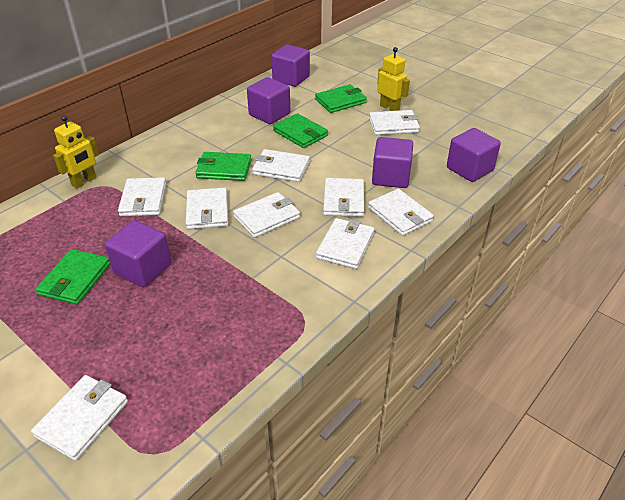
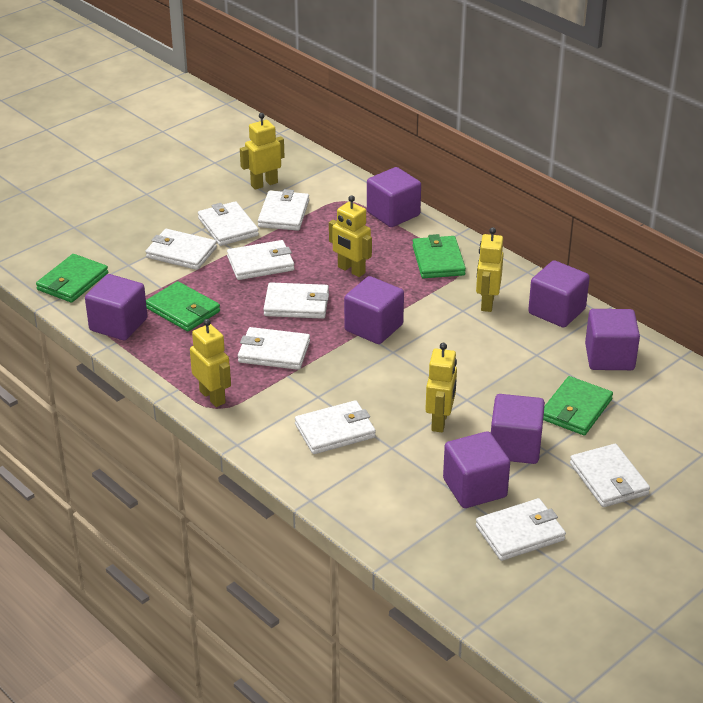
purple cube: 5 -> 7
yellow robot: 2 -> 5

